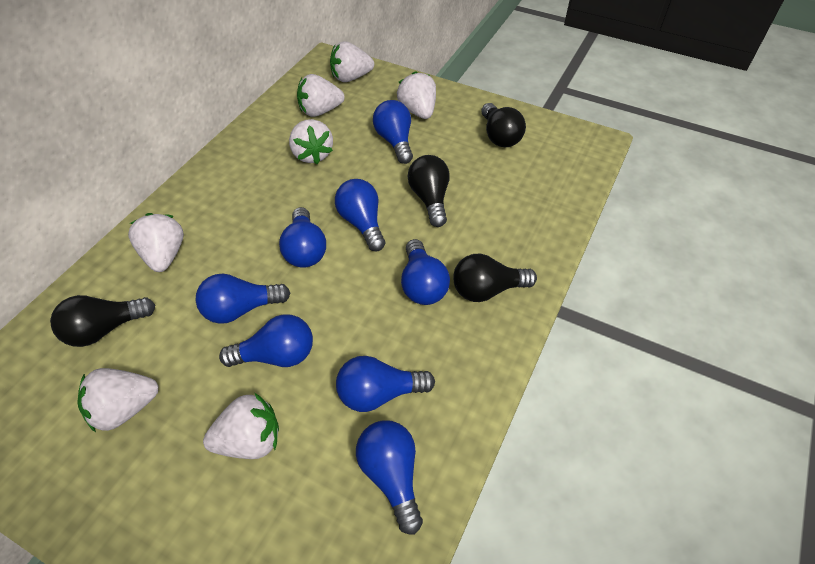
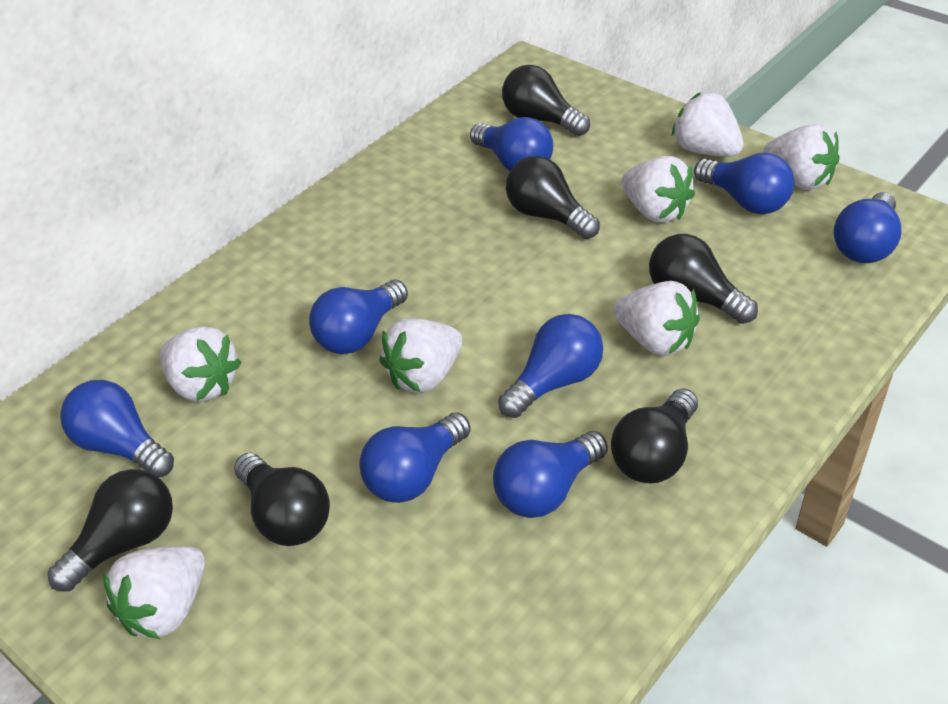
black light bulb: 4 -> 6

